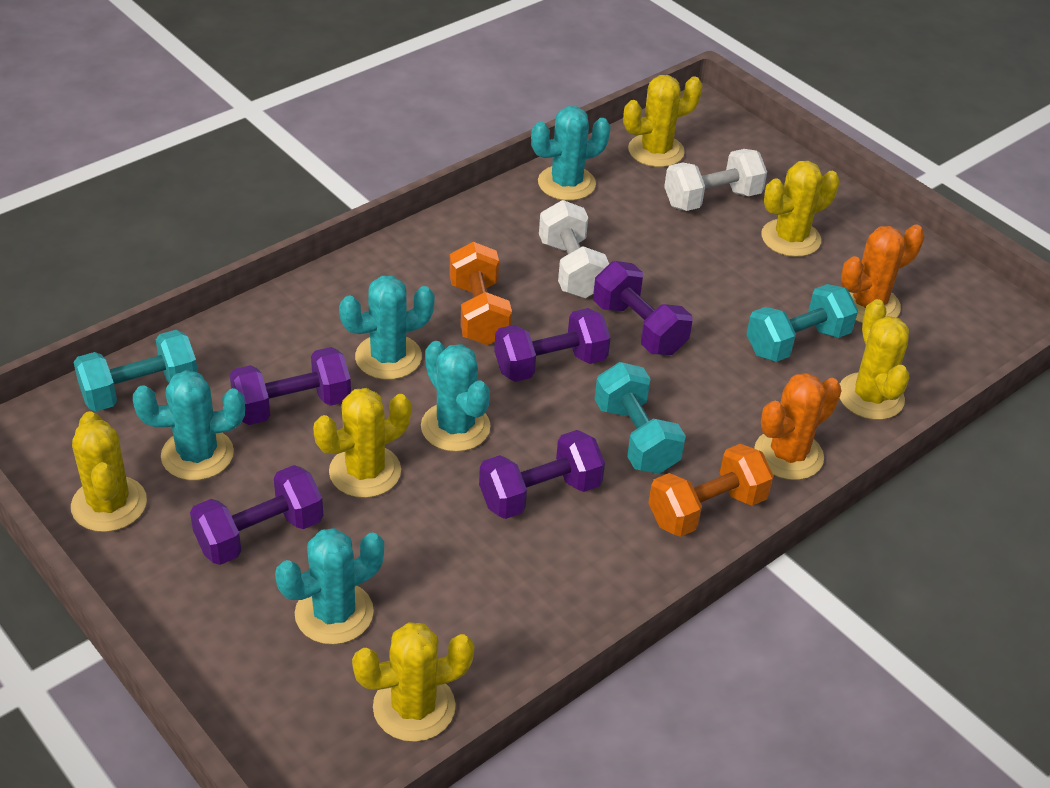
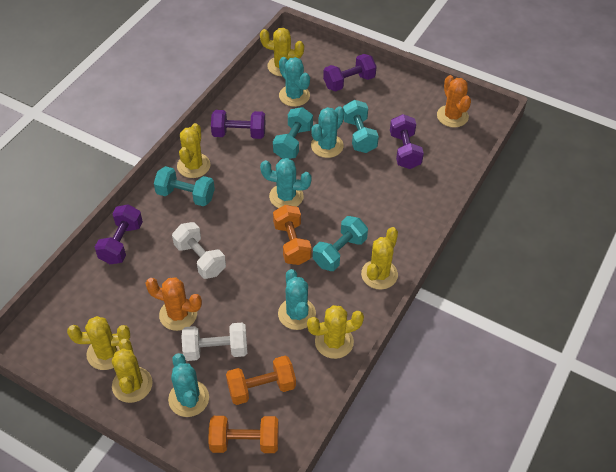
orange dumbbell: 2 -> 3
purple dumbbell: 5 -> 4
turquoise dumbbell: 3 -> 4

